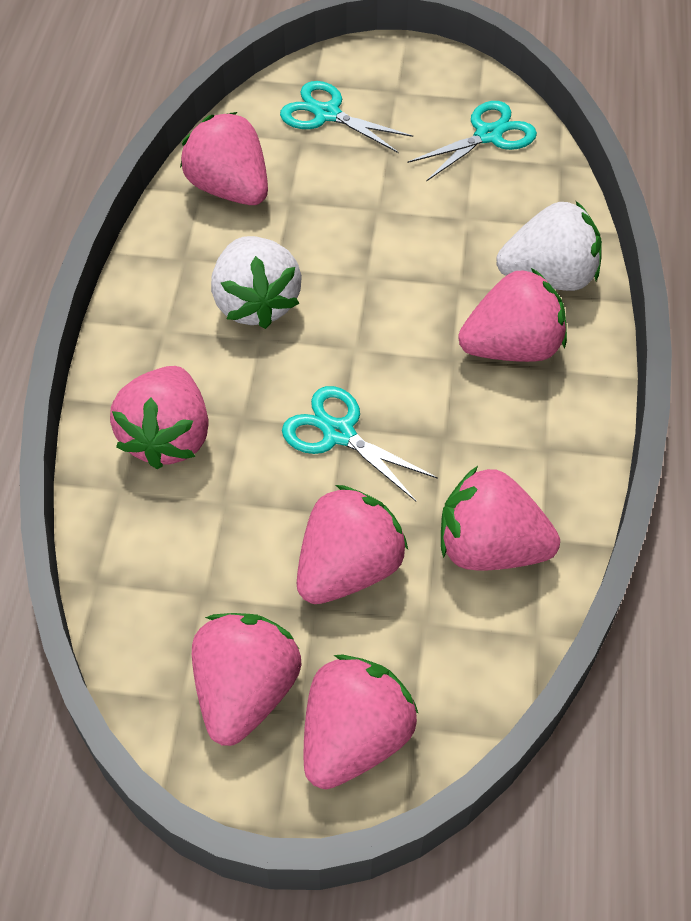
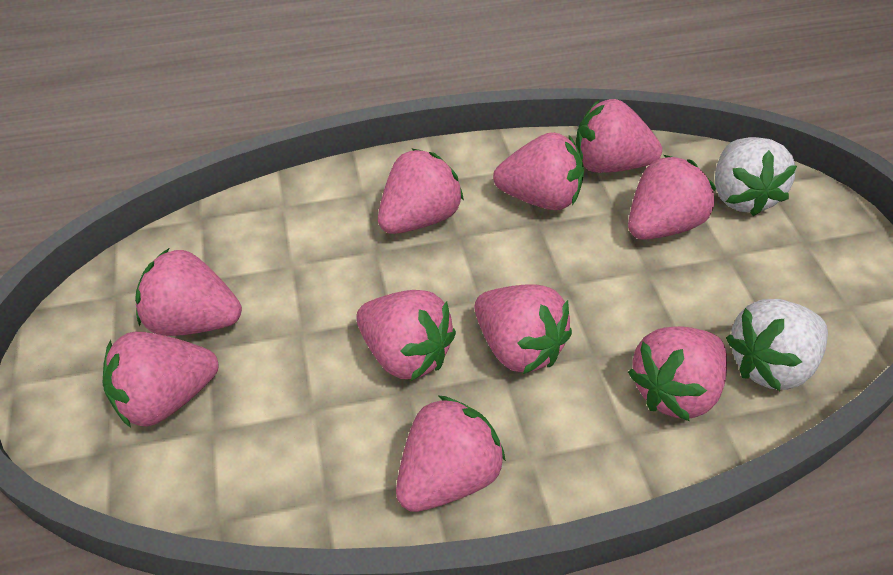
pink strawberry: 7 -> 10
turquoise scissors: 3 -> 0

